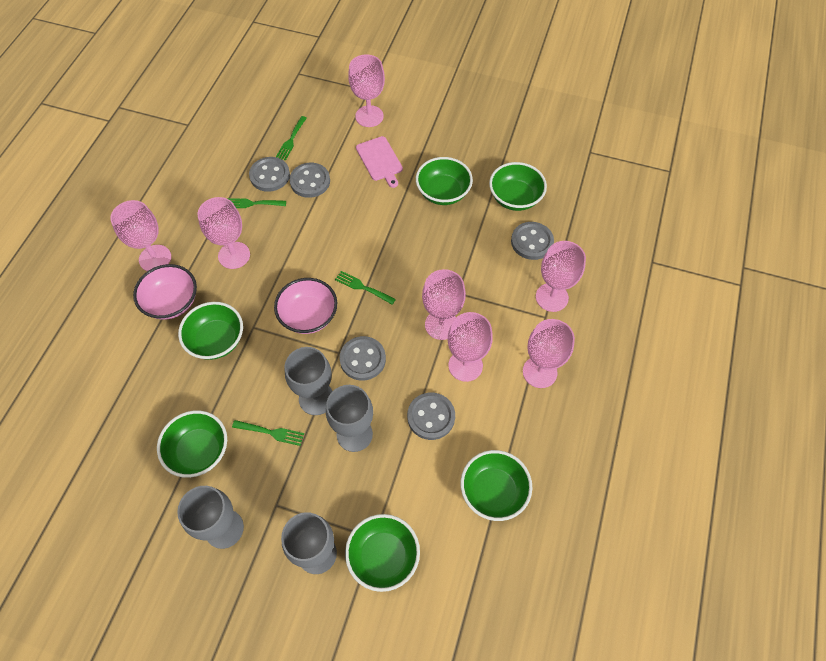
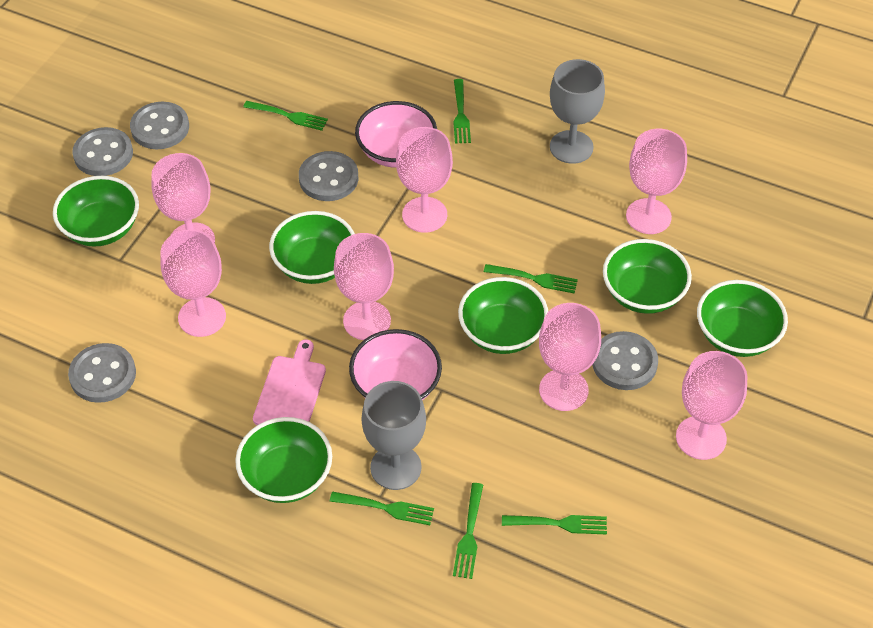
green fork: 4 -> 6
grey goblet: 4 -> 2

